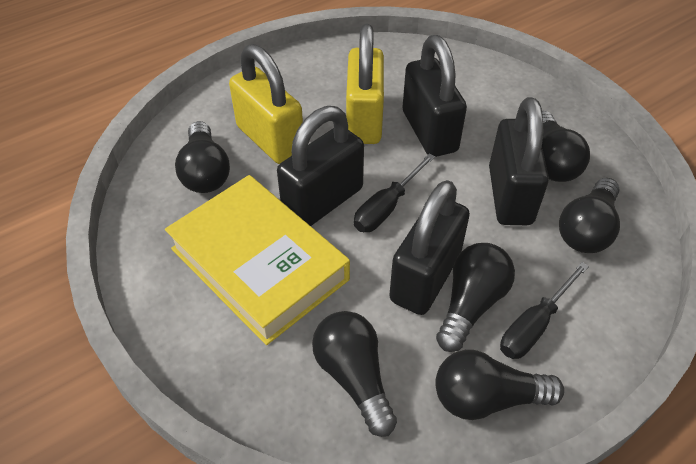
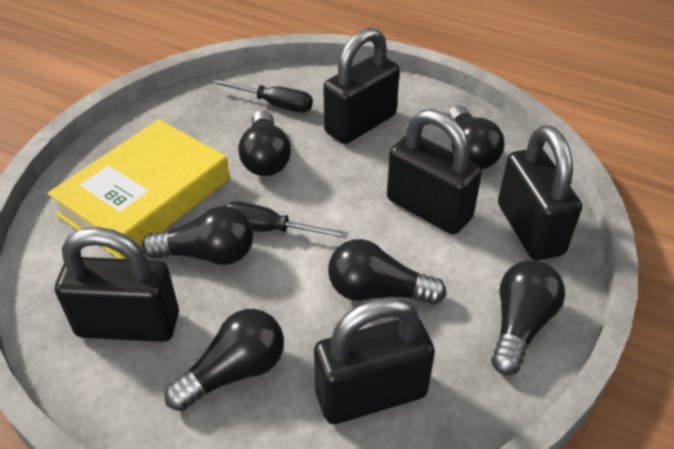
black padlock: 4 -> 5
yellow padlock: 2 -> 0

